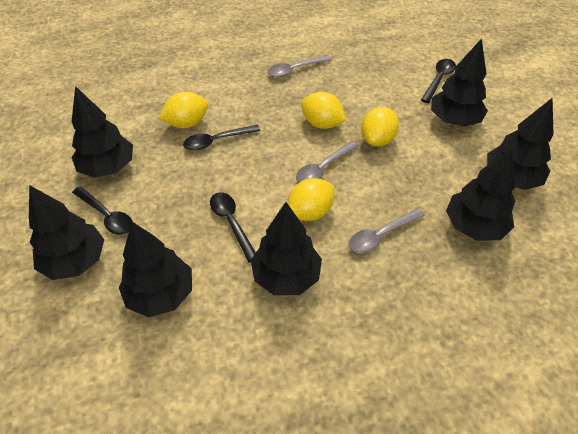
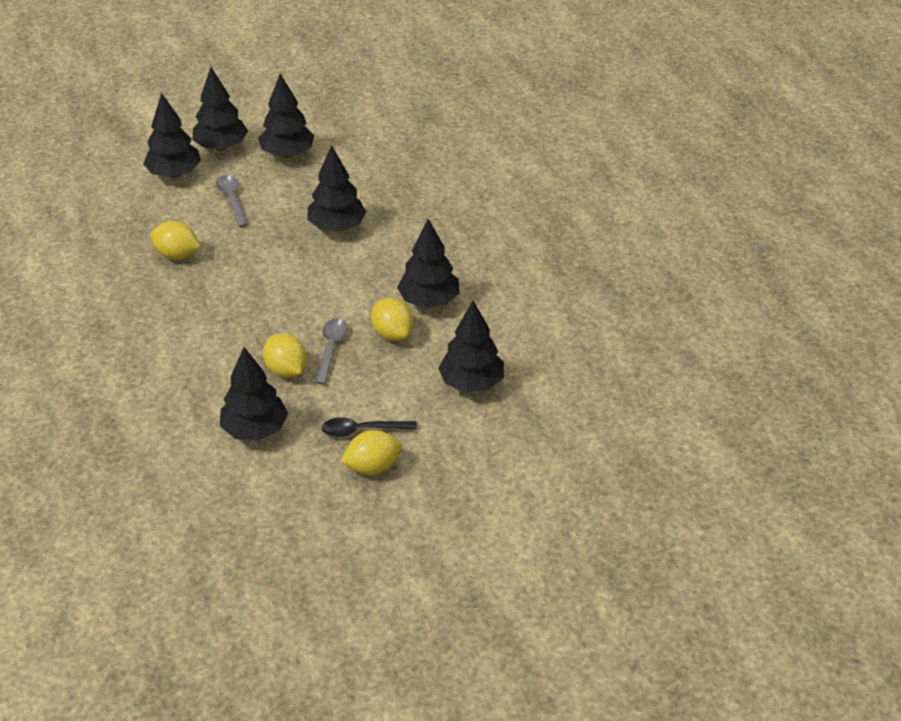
black spoon: 4 -> 1
grey spoon: 3 -> 2

